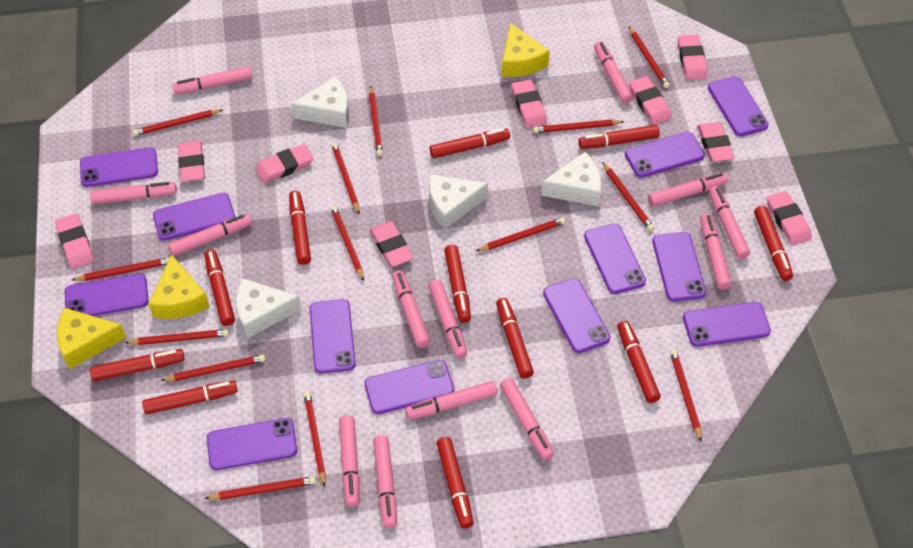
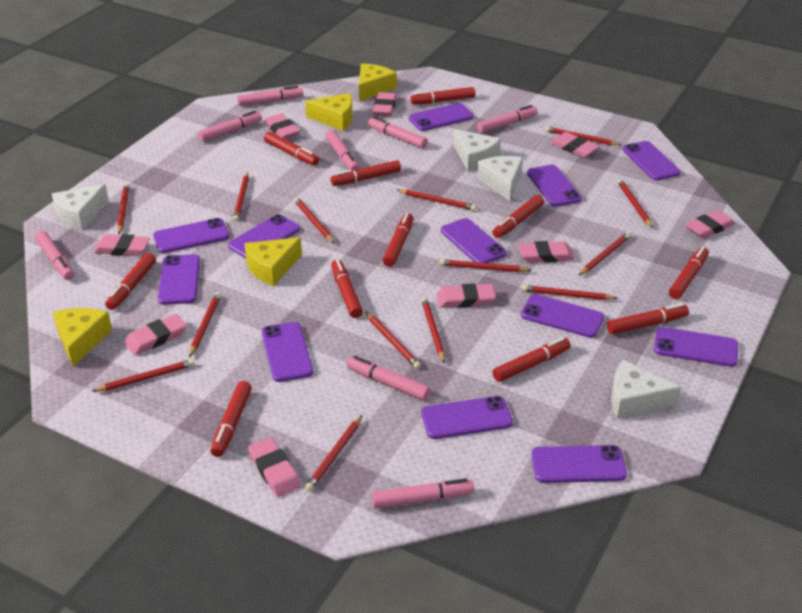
pink marker: 13 -> 8
yellow cheese: 3 -> 4

